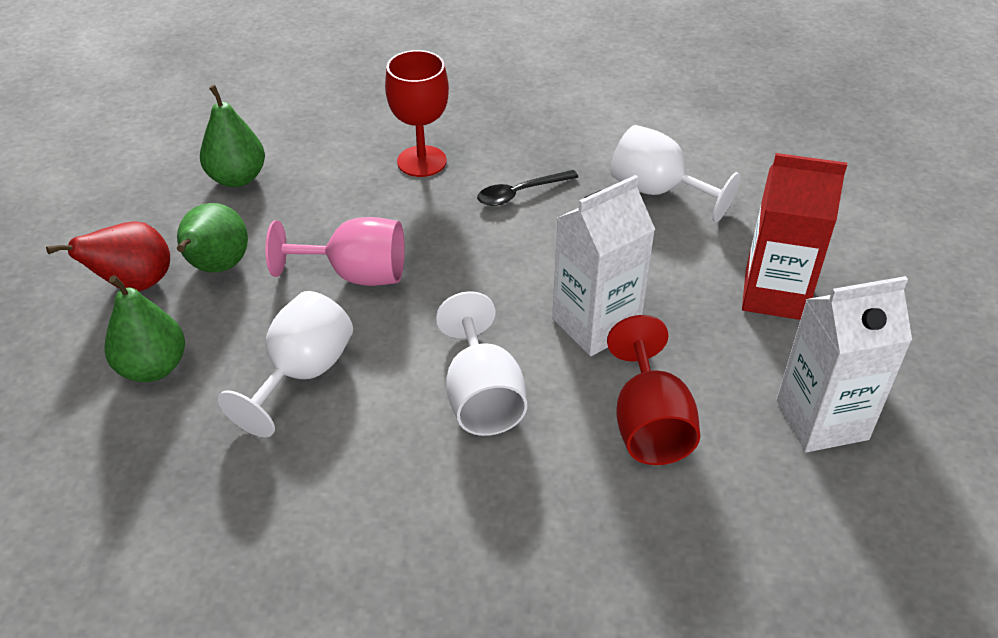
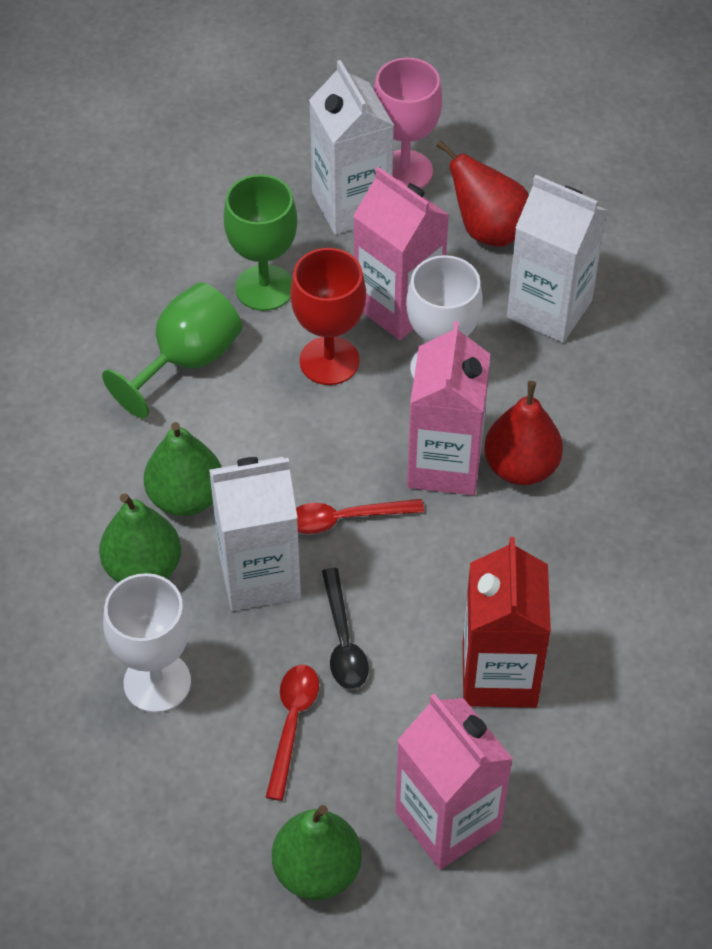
green goblet: 0 -> 2
pink carton: 0 -> 3
red goblet: 2 -> 1
red pear: 1 -> 2
red spoon: 0 -> 2
white carton: 2 -> 3
white goblet: 3 -> 2

